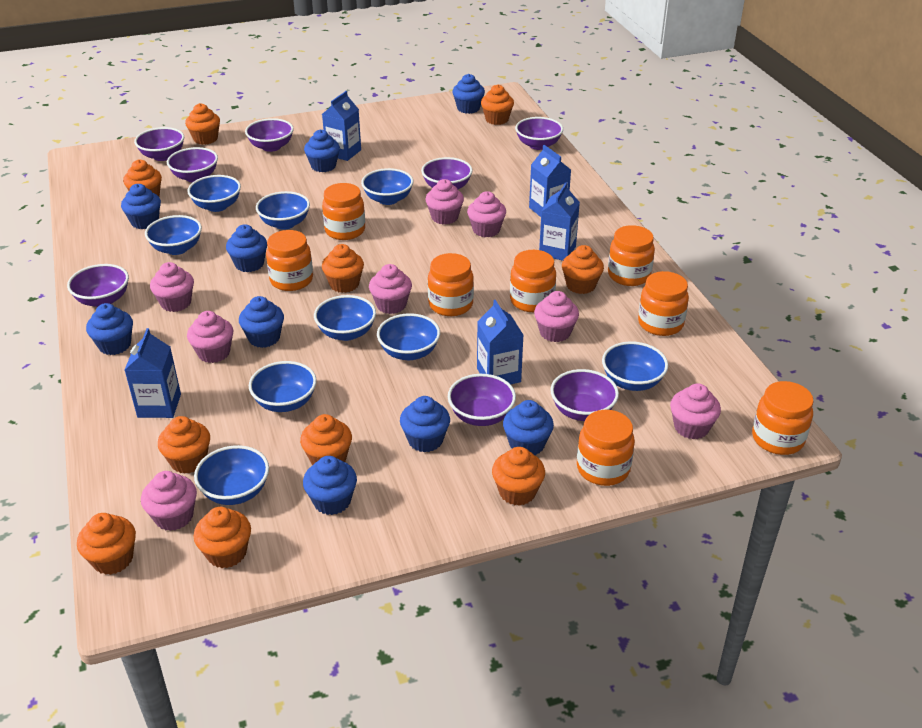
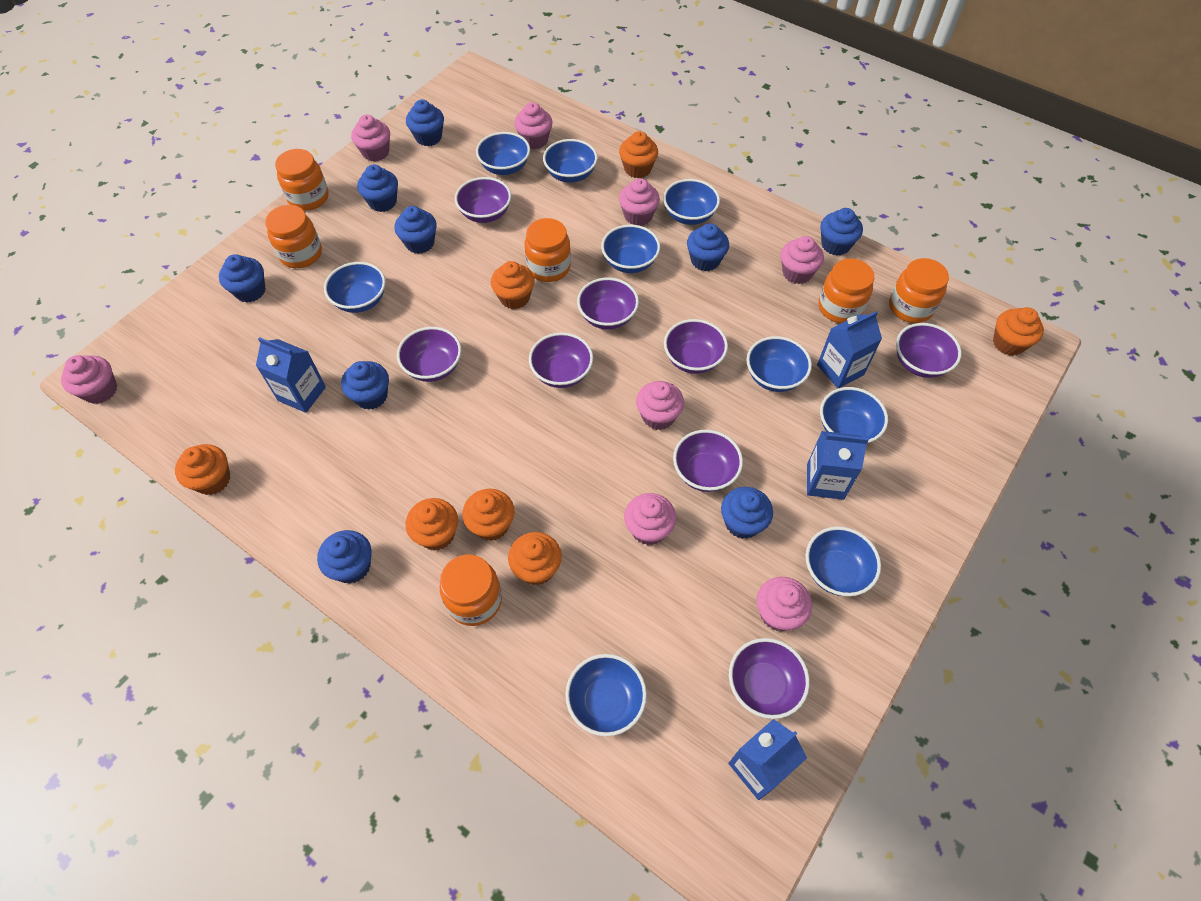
blue carton: 5 -> 4
orange cupcake: 10 -> 7
orange jar: 8 -> 6

